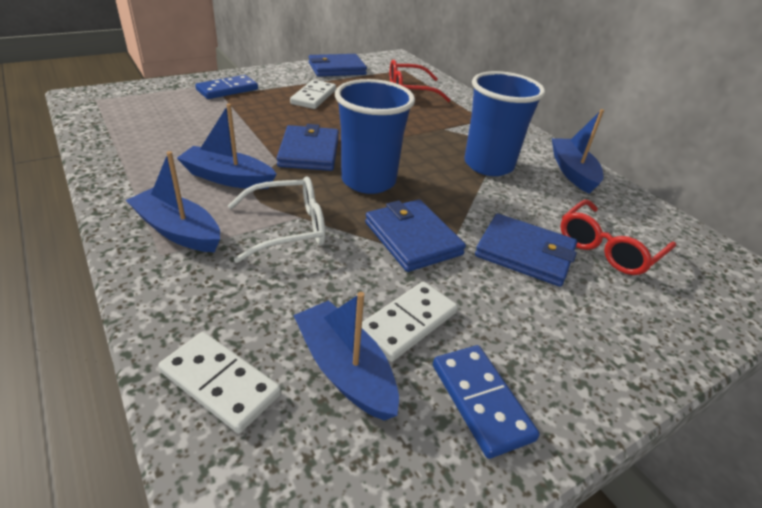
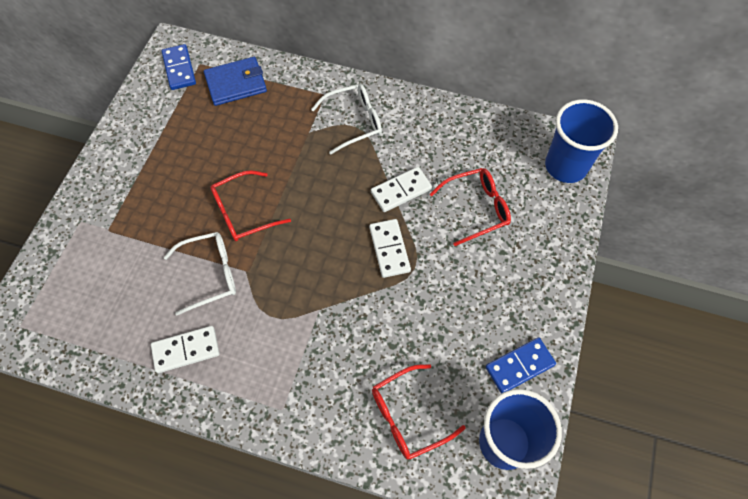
blue boat: 4 -> 0
blue wallet: 4 -> 1
red glasses: 2 -> 3
white glasses: 1 -> 2

